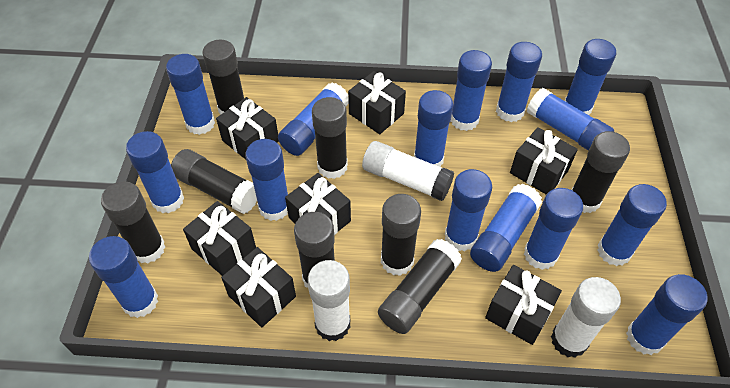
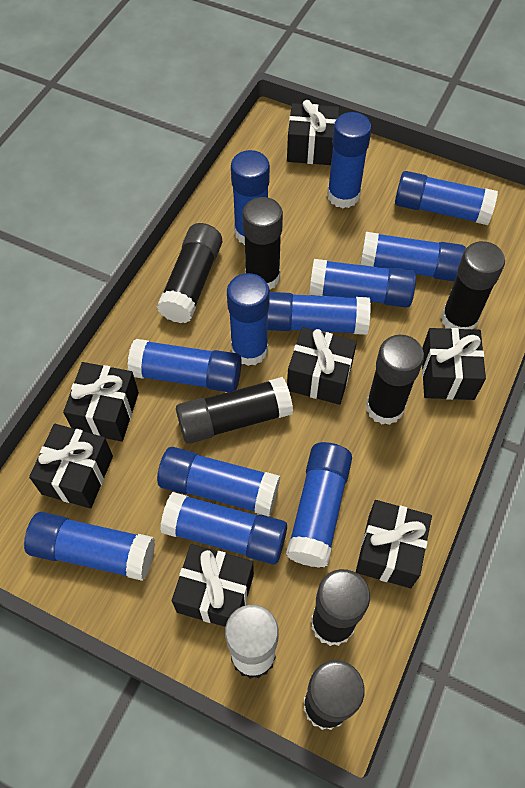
black glue stick: 8 -> 7
blue glue stick: 15 -> 12
white glue stick: 3 -> 1

